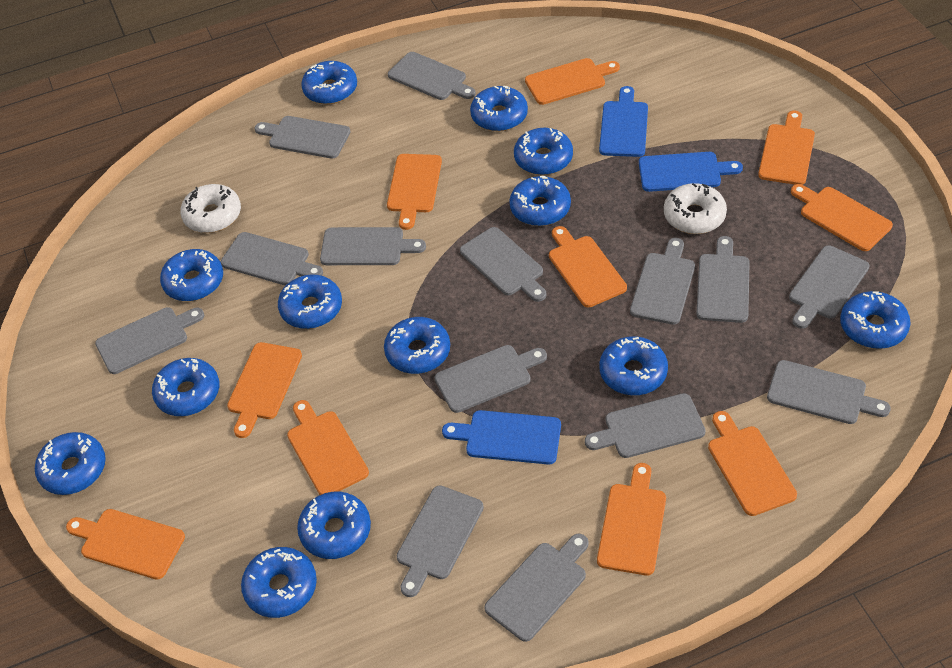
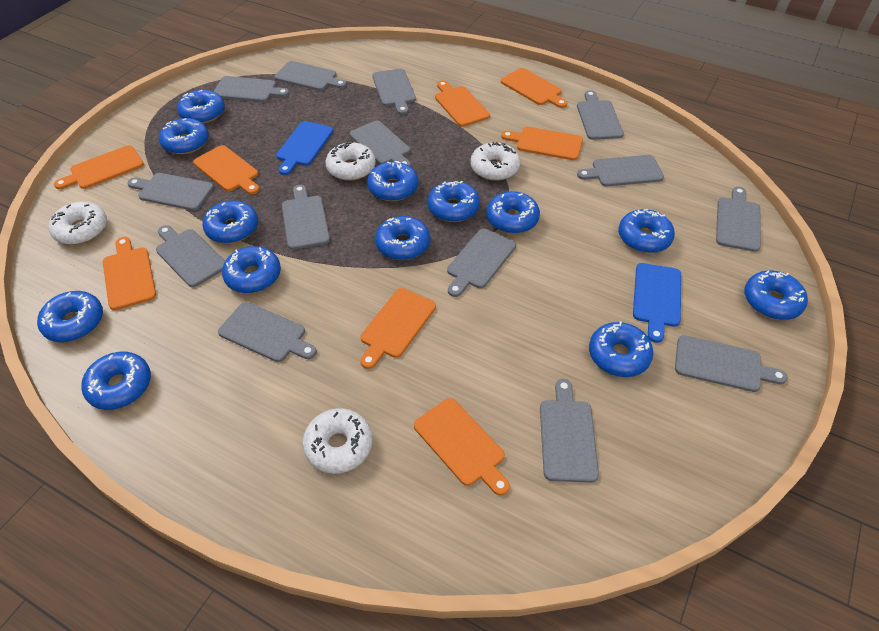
blue cutting board: 3 -> 2
orange cutting board: 10 -> 8
white donut: 2 -> 4

